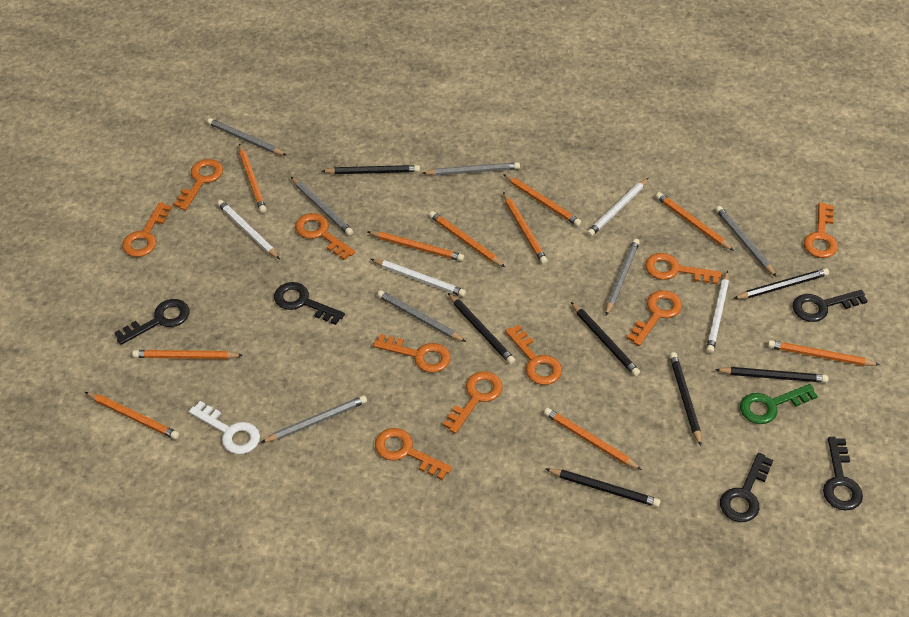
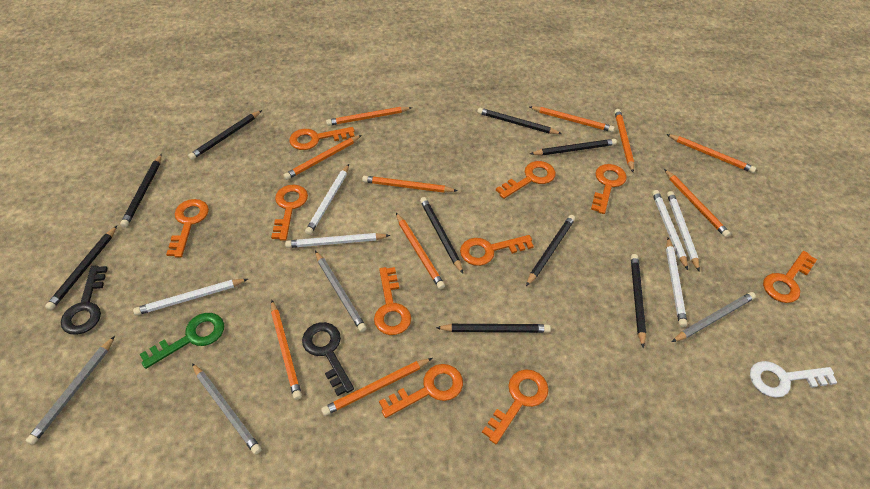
black key: 5 -> 2
black pencil: 7 -> 9
grey pencil: 7 -> 4
white pencil: 4 -> 6

